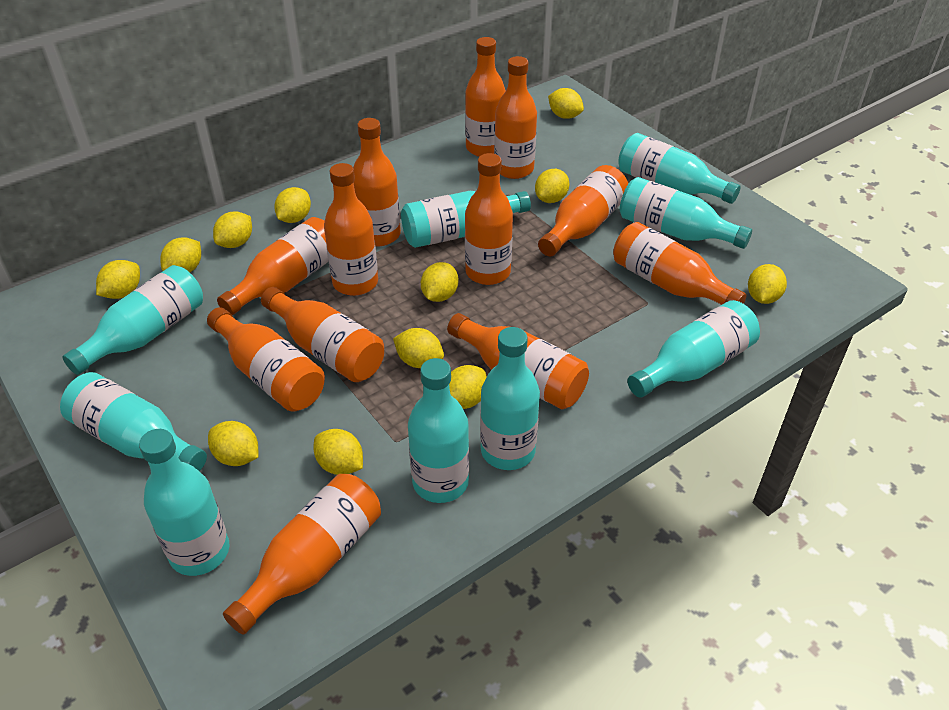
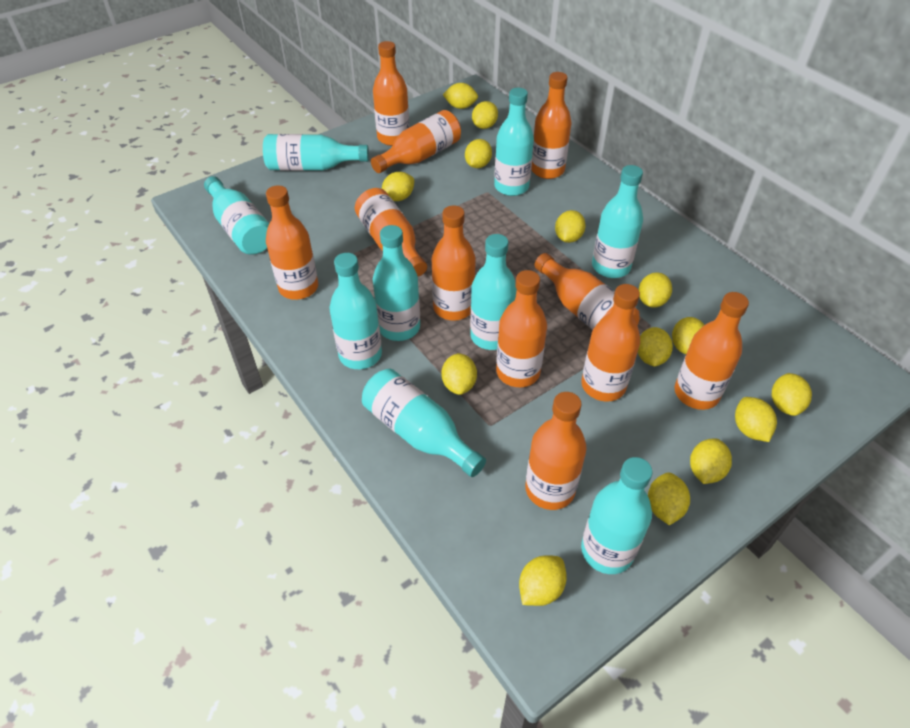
orange bottle: 12 -> 11
yellow lemon: 12 -> 14

